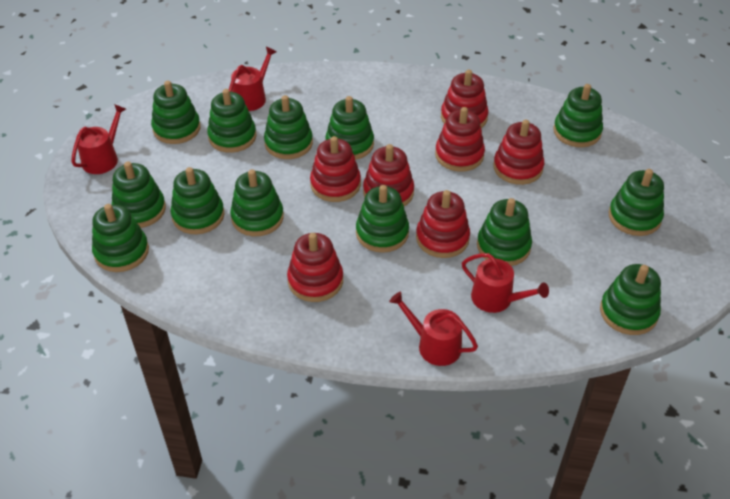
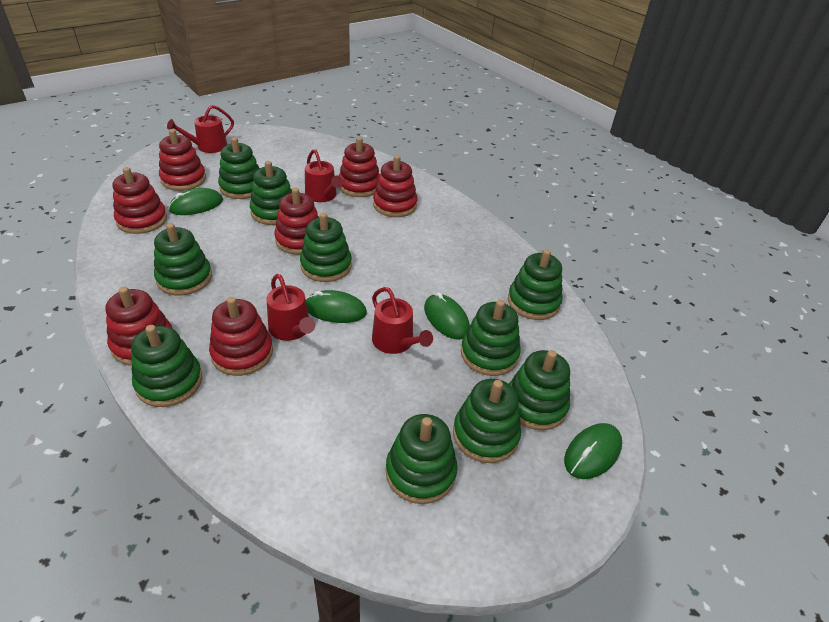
green mouse: 0 -> 4
green stacking toy: 13 -> 10

